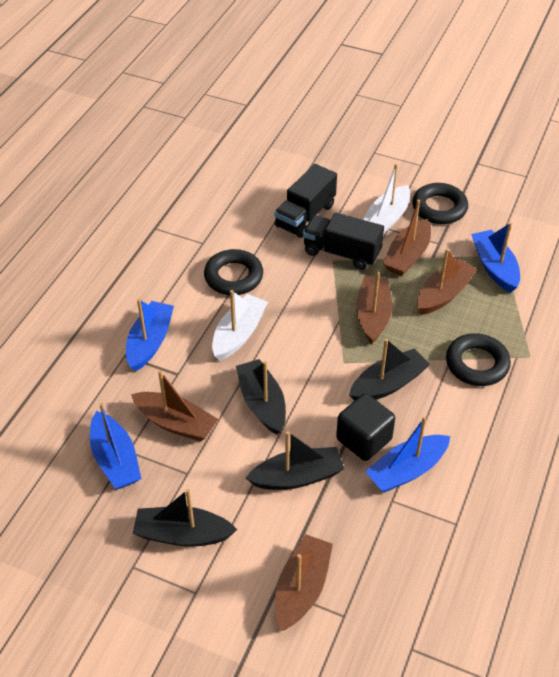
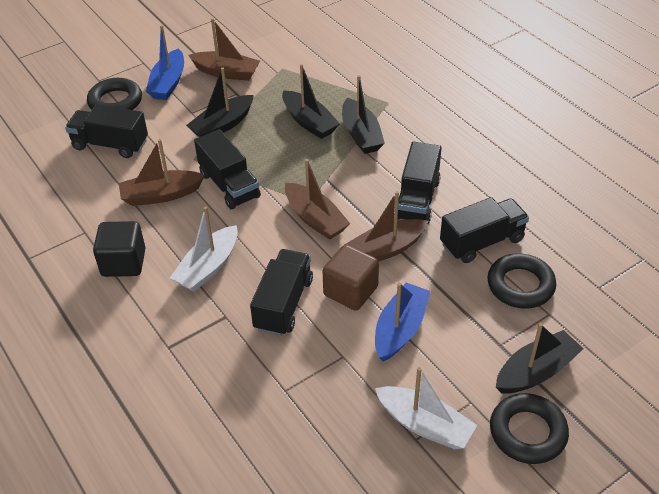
black truck: 2 -> 5
blue boat: 4 -> 2
brown boat: 5 -> 4
brown cube: 0 -> 1

